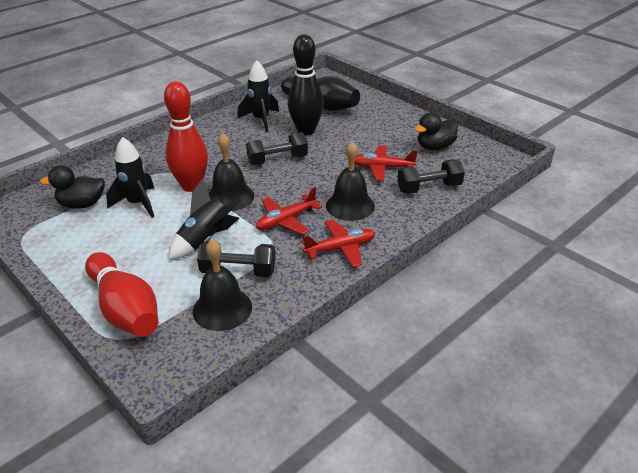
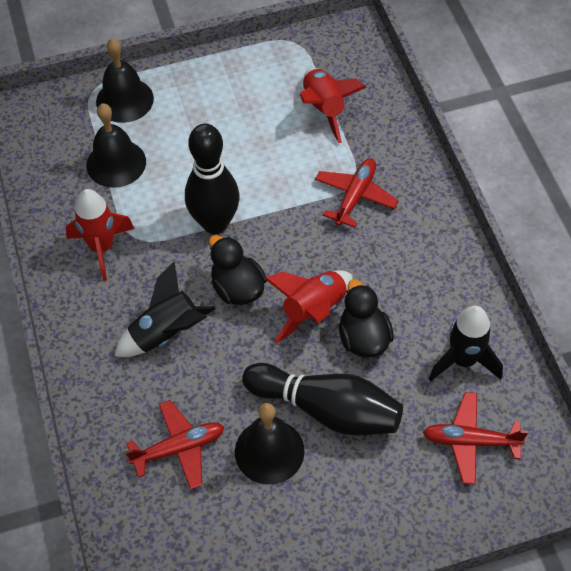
black dumbbell: 3 -> 0
black rocket: 3 -> 2
red bowling pin: 2 -> 0
red rocket: 0 -> 3

